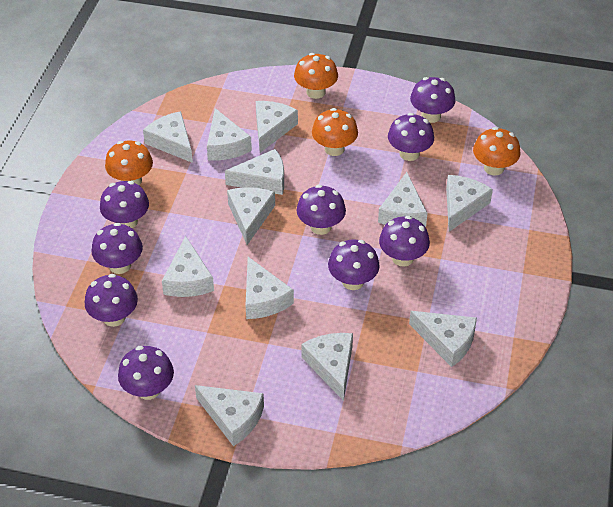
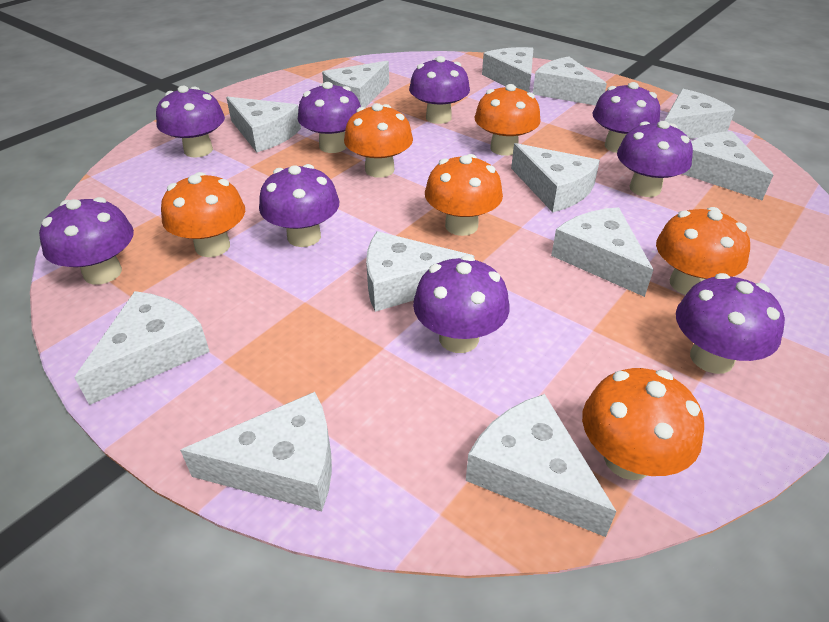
orange mushroom: 4 -> 6

